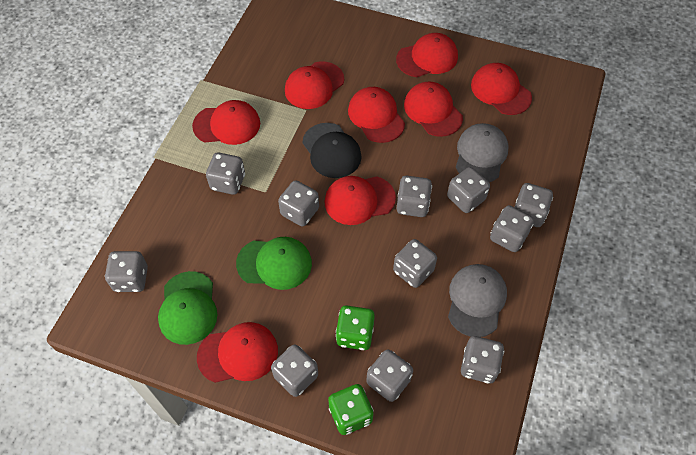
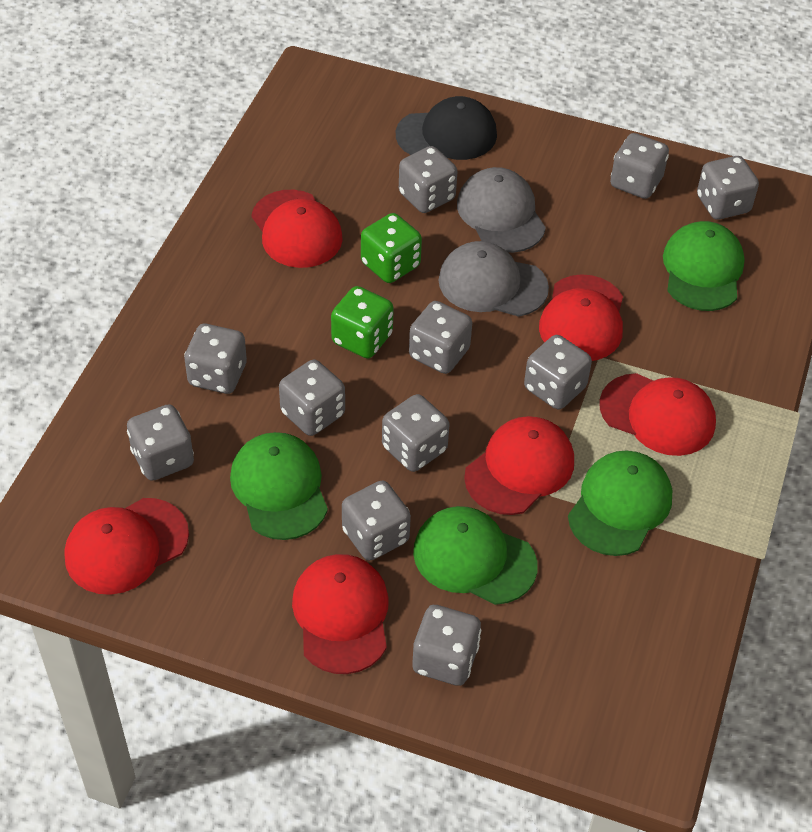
green cap: 2 -> 4
red cap: 8 -> 6

